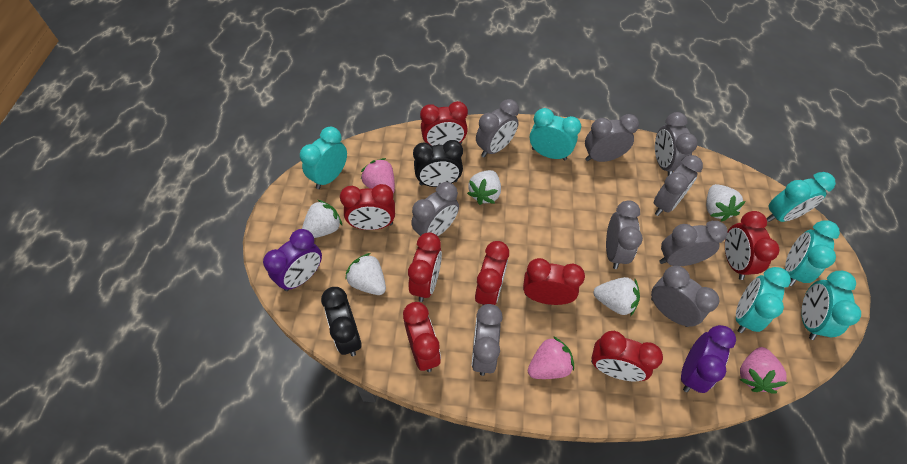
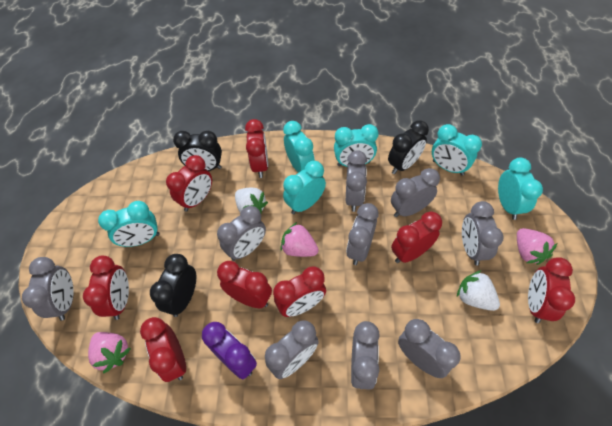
black clock: 2 -> 3
purple clock: 2 -> 1
white strawberry: 5 -> 2

